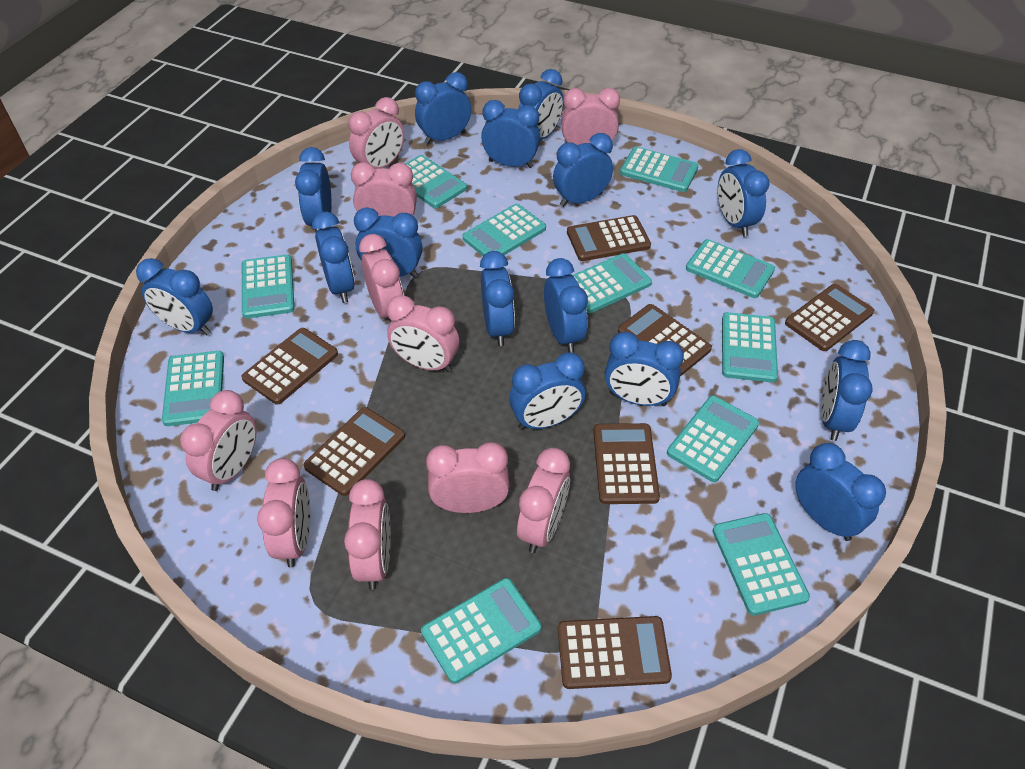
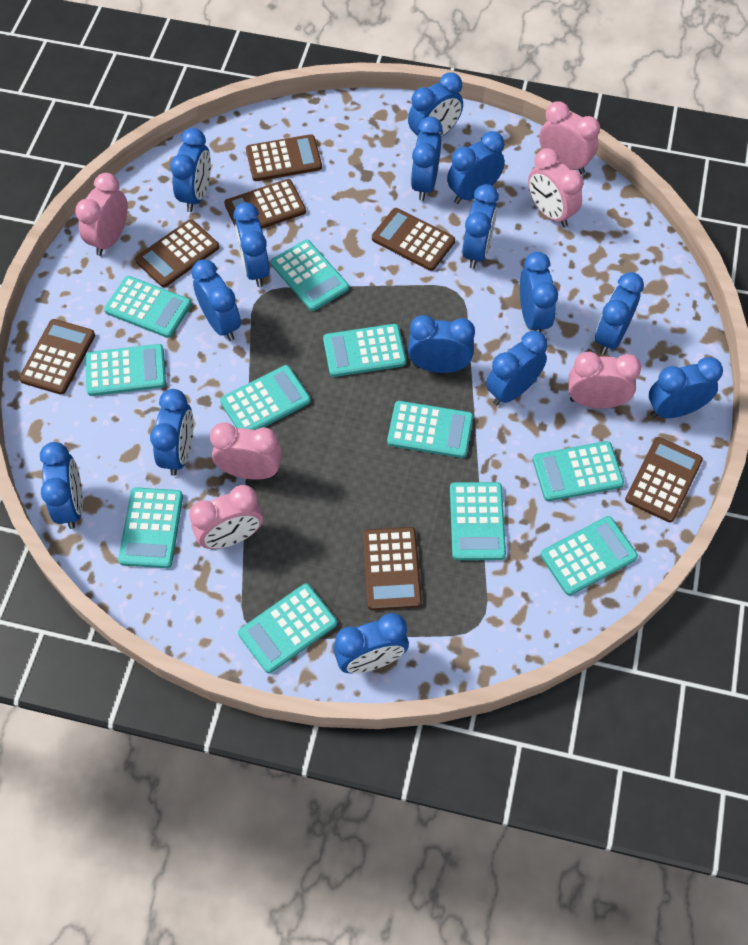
pink clock: 10 -> 6

